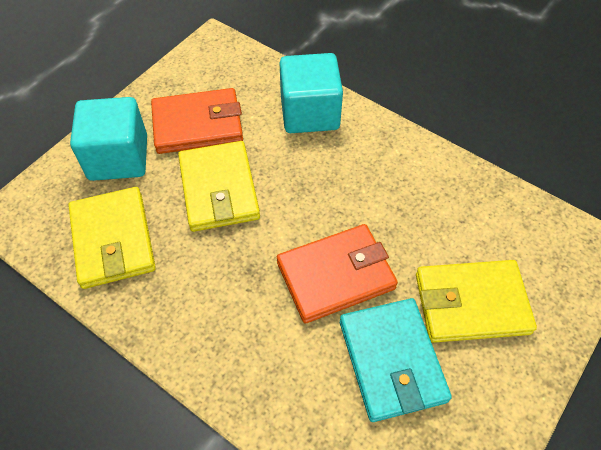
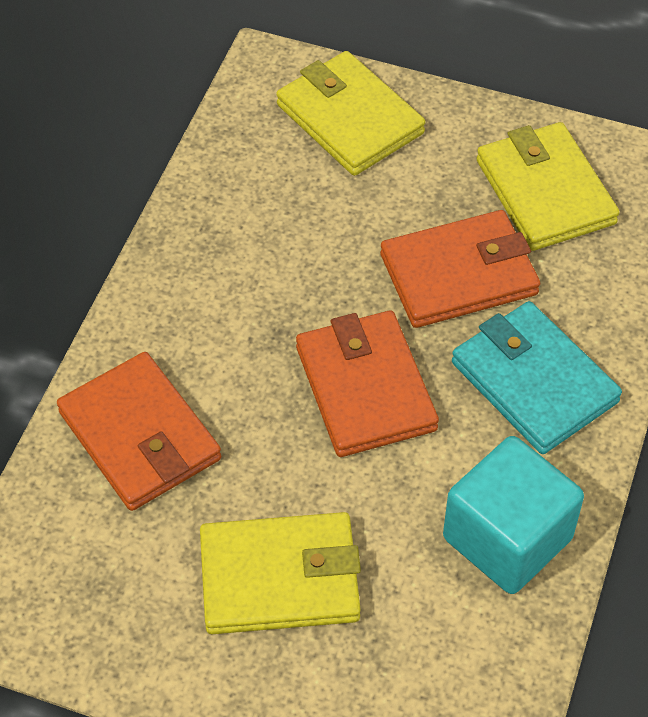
orange wallet: 2 -> 3
turquoise cube: 2 -> 1

